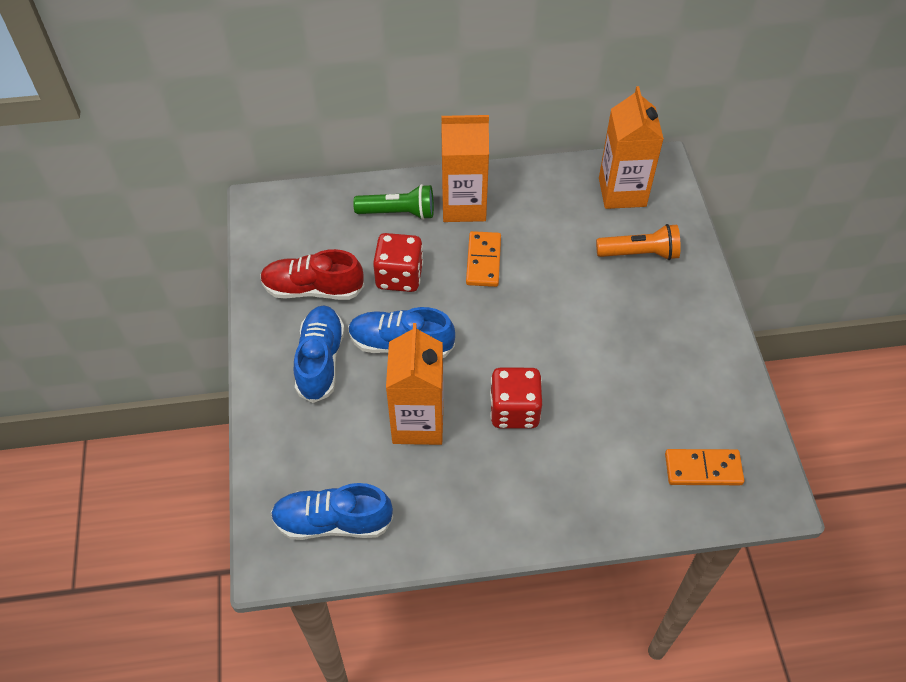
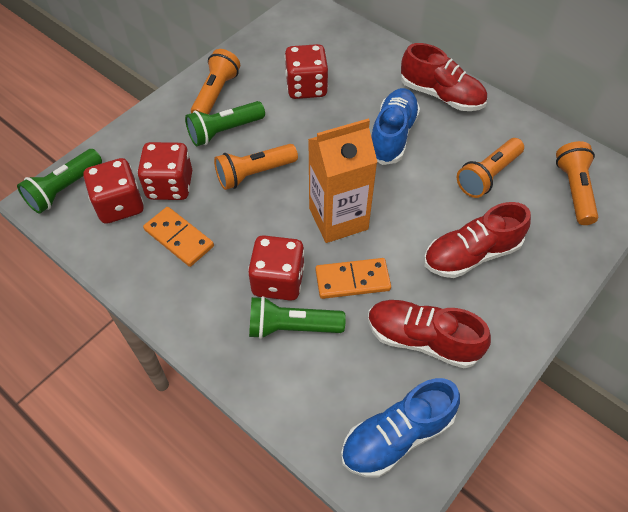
blue shoe: 3 -> 2
green flashlight: 1 -> 3
orange carton: 3 -> 1
orange flashlight: 1 -> 4
red dice: 2 -> 4
red shoe: 1 -> 3

